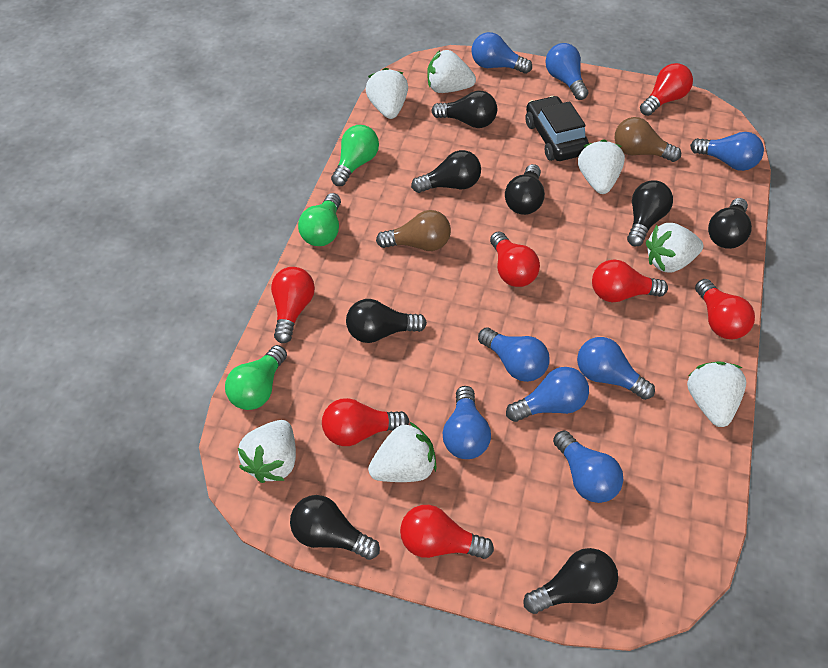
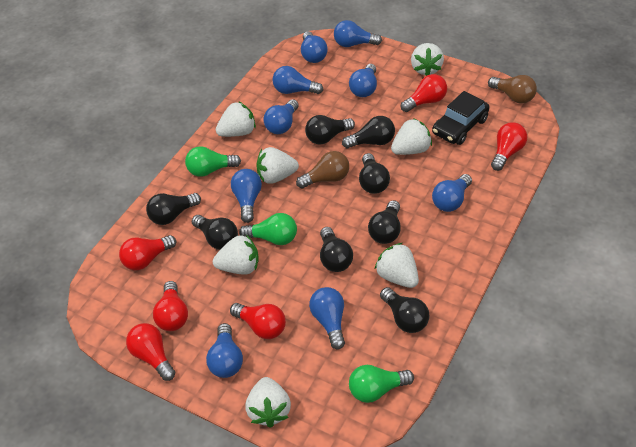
blue light bulb: 8 -> 9
red light bulb: 7 -> 6

